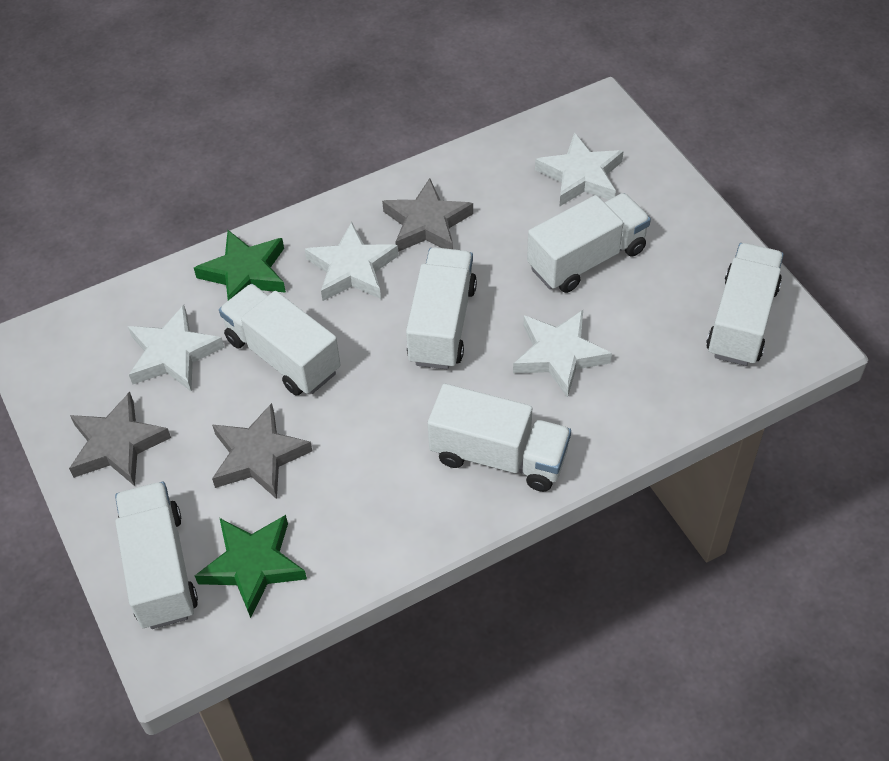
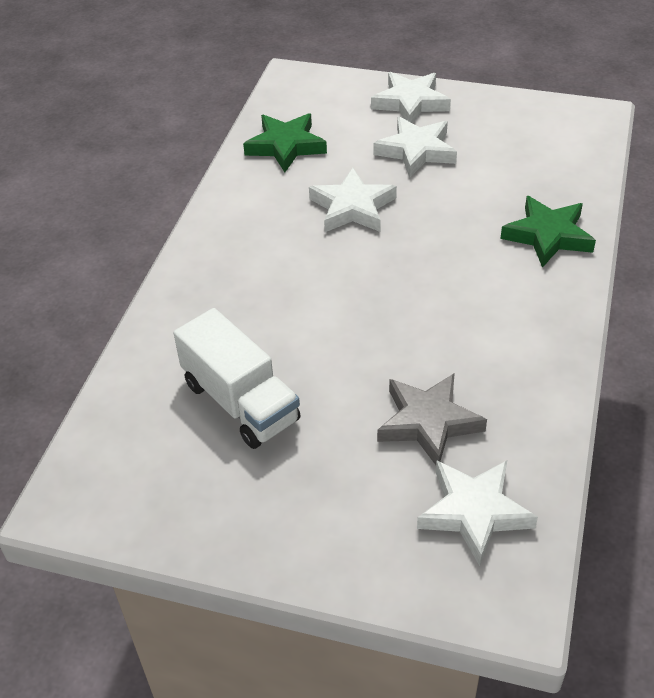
grey star: 3 -> 1
white truck: 6 -> 1

